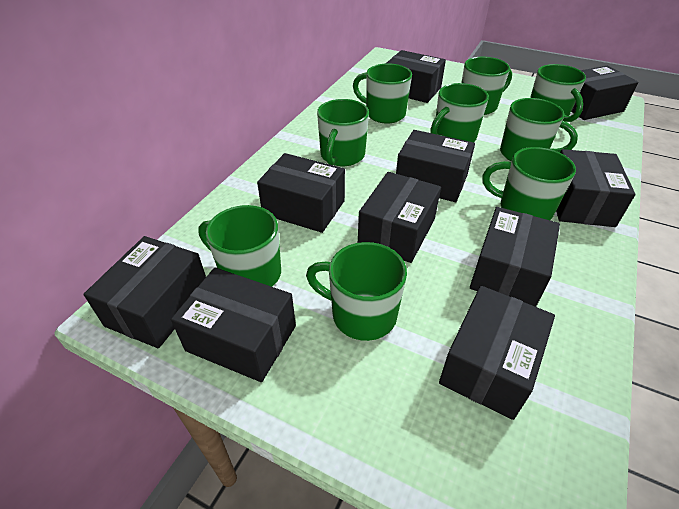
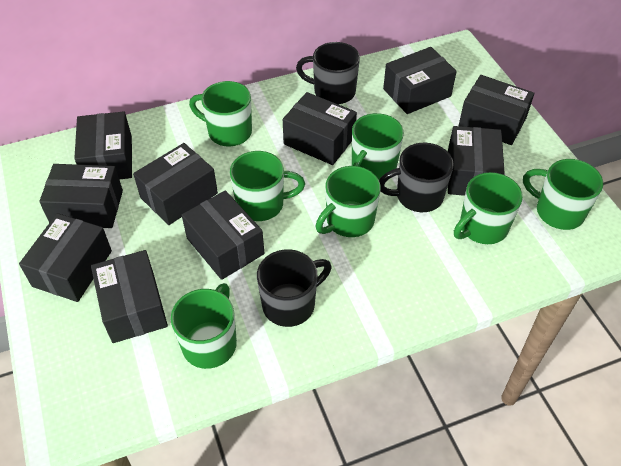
black mug: 0 -> 3
green mug: 9 -> 7

